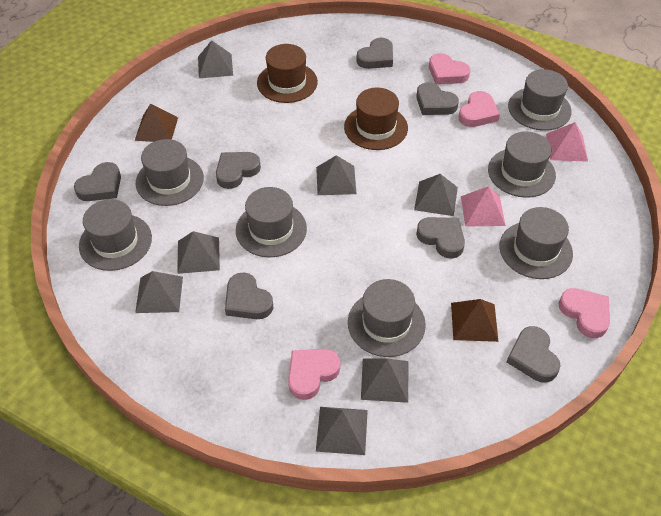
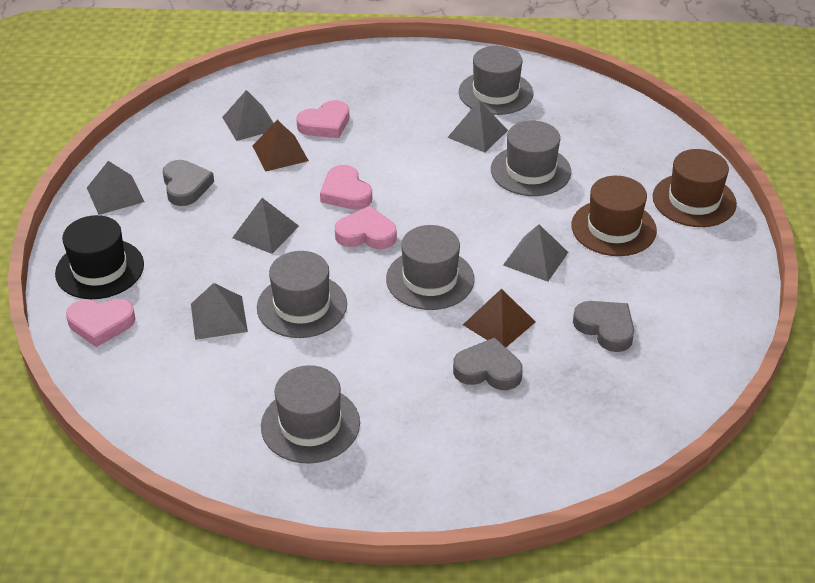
black hat: 0 -> 1
grey hat: 7 -> 5
grey heart: 7 -> 3
grey pyramid: 7 -> 6
pink pyramid: 2 -> 0

